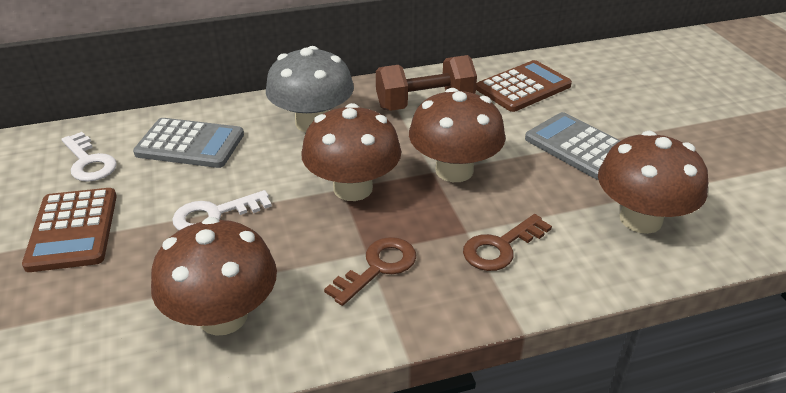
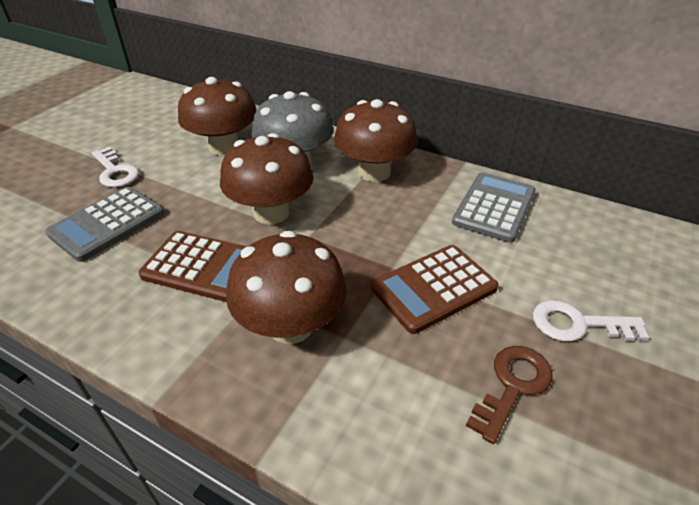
brown dumbbell: 1 -> 0
brown key: 2 -> 1

